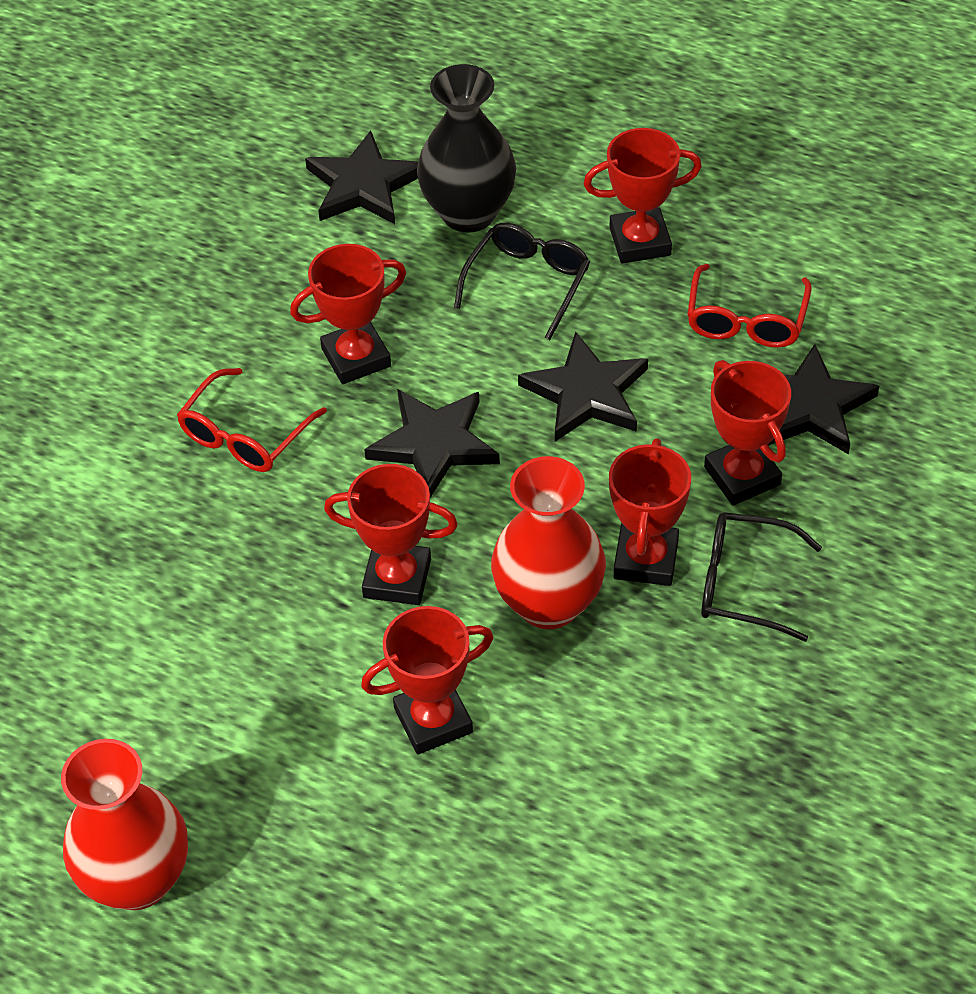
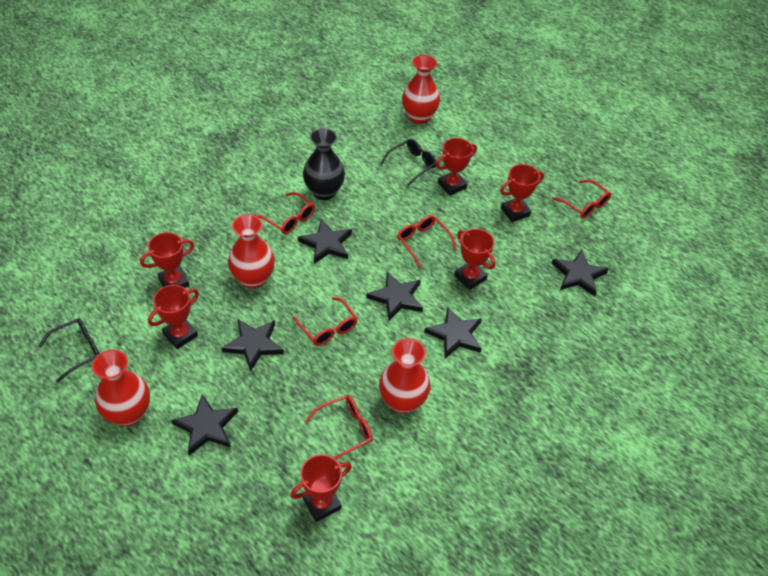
black star: 4 -> 6
red glasses: 2 -> 5
red vase: 2 -> 4

